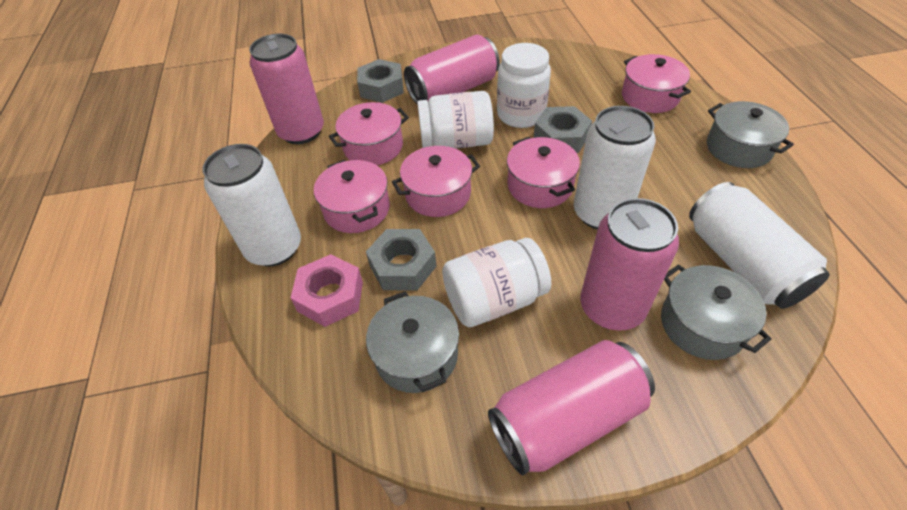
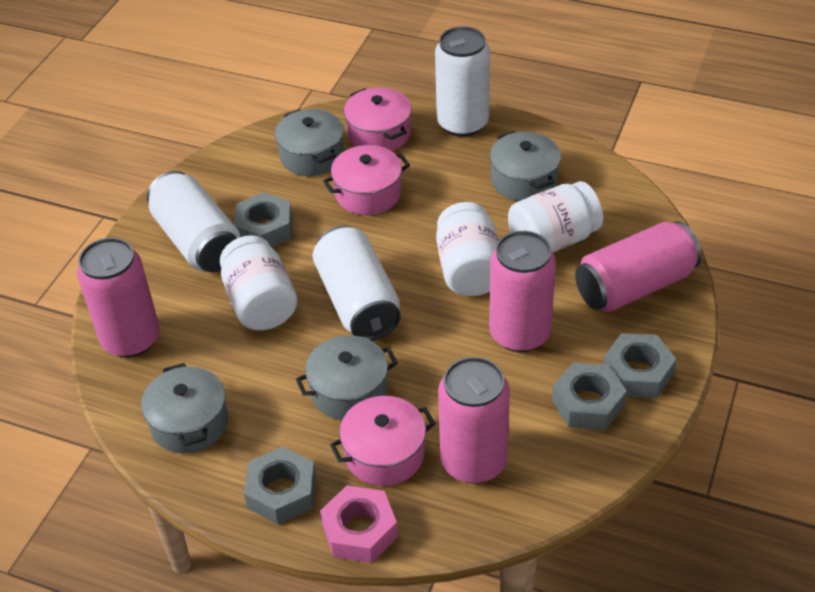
grey nut: 3 -> 4
grey pot: 3 -> 4
pink pot: 5 -> 3

